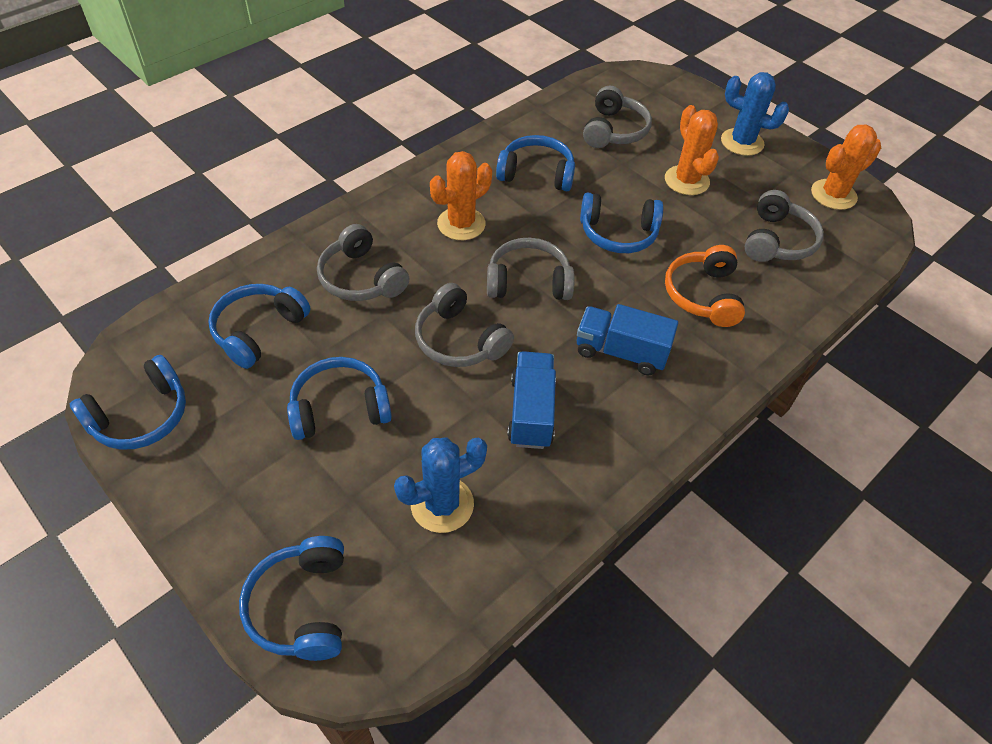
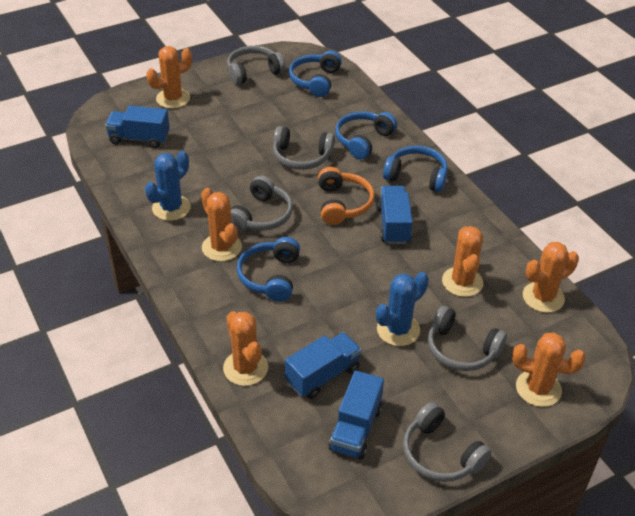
blue headphones: 6 -> 4
blue truck: 2 -> 4
orange cactus: 3 -> 6

